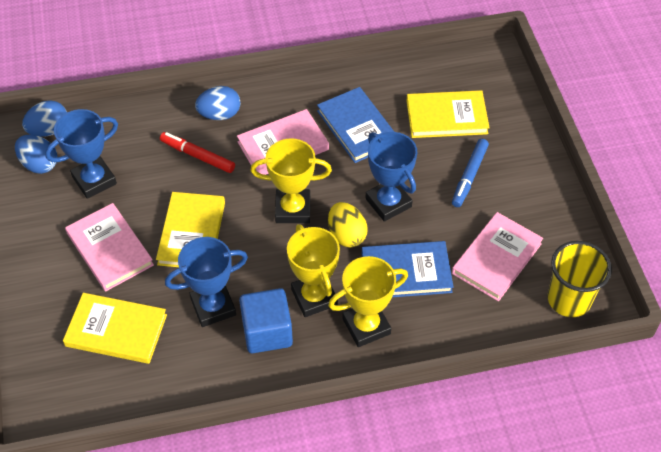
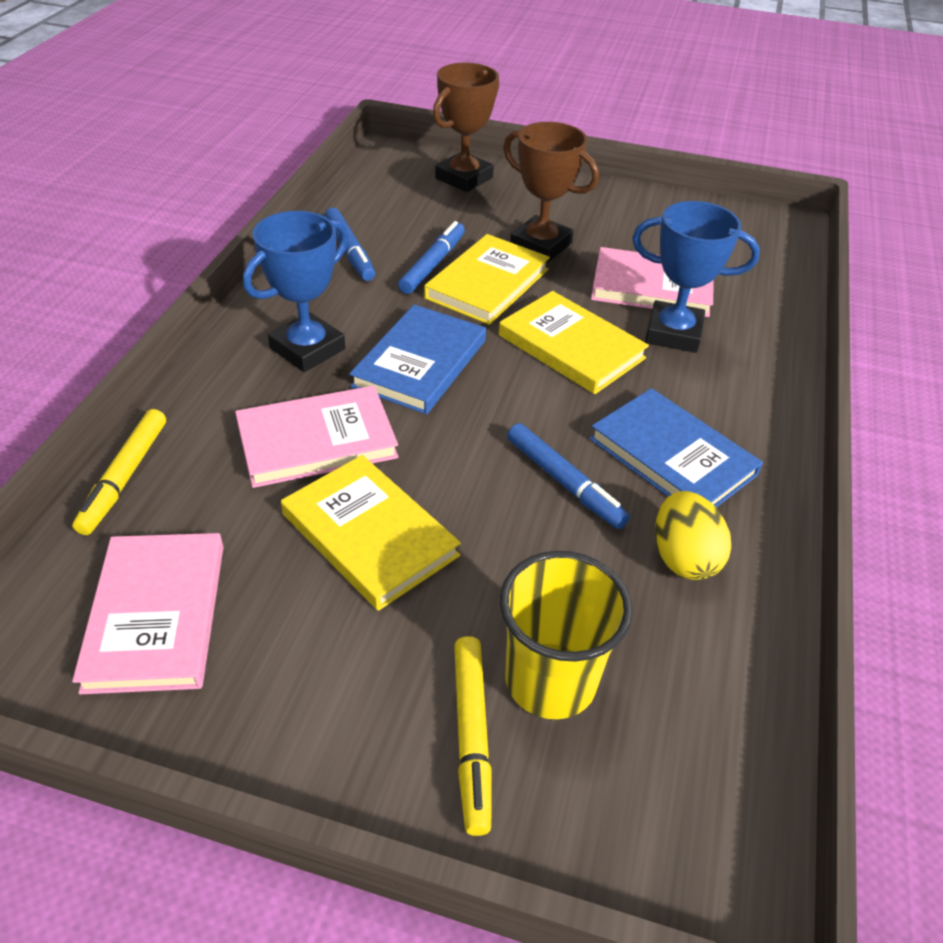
blue cube: 1 -> 0
blue egg: 3 -> 0
blue marker: 1 -> 3
blue trophy: 3 -> 2
brown trophy: 0 -> 2
red marker: 1 -> 0
yellow marker: 0 -> 2
yellow trophy: 3 -> 0

